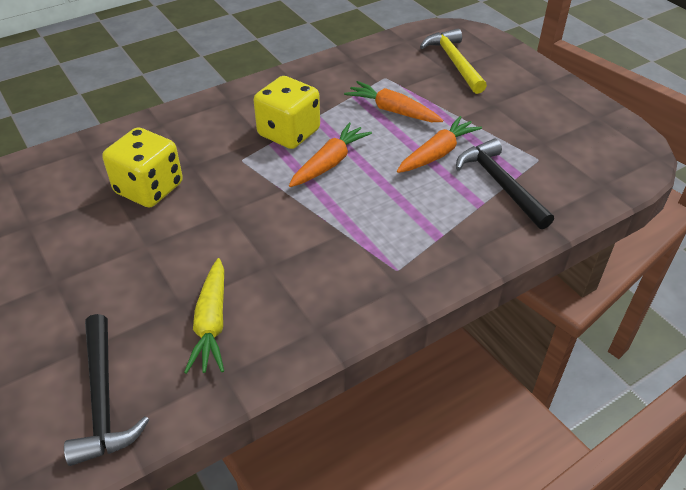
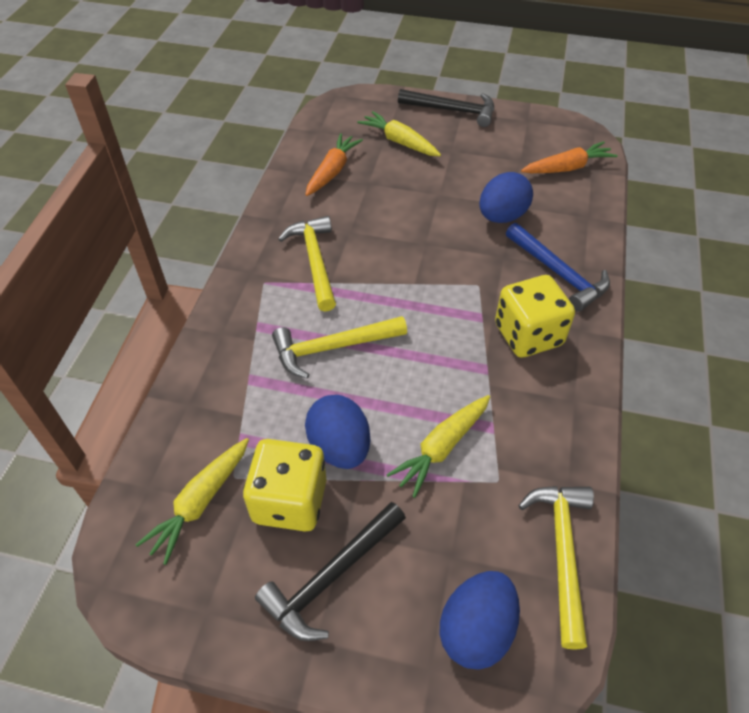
blue egg: 0 -> 3
blue hammer: 0 -> 1
orange carrot: 3 -> 2
yellow carrot: 1 -> 3
yellow hammer: 1 -> 3

